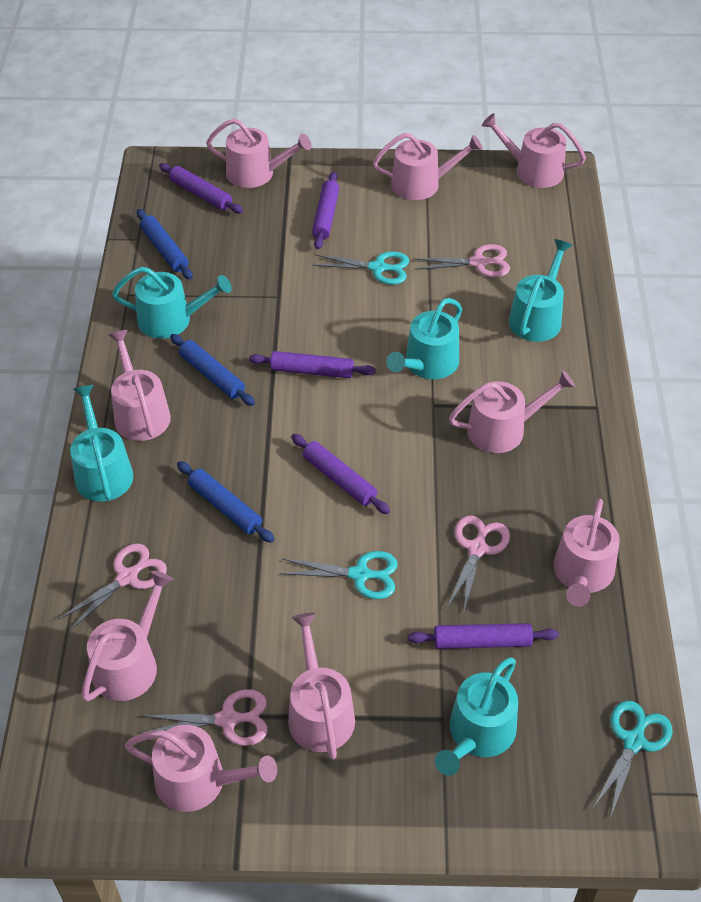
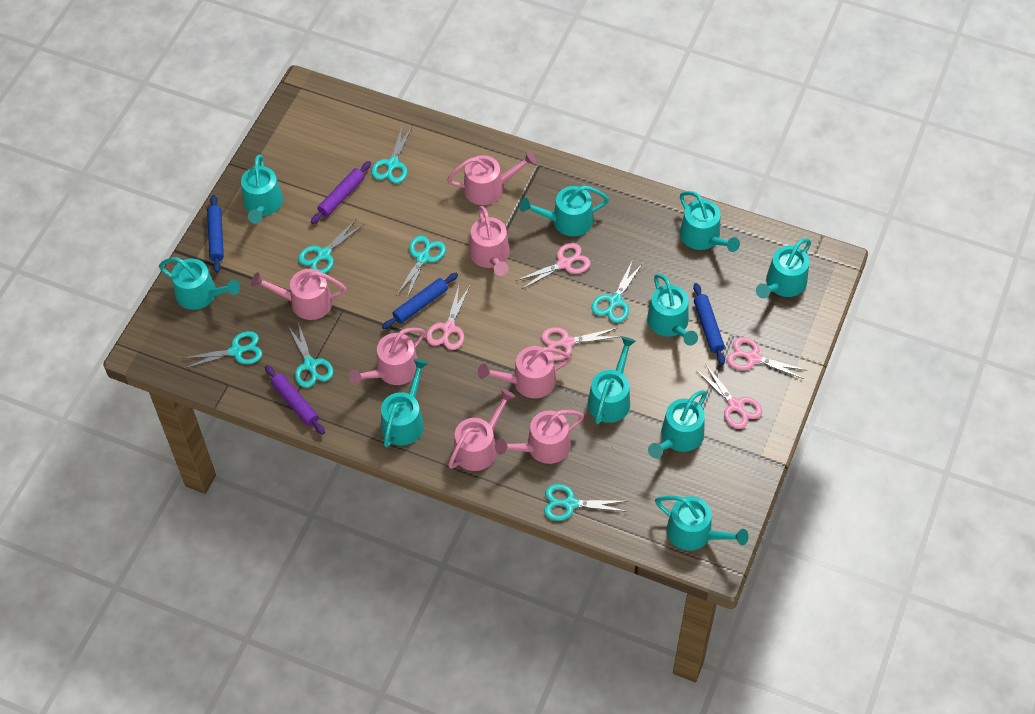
pink scissors: 4 -> 5
pink watering can: 9 -> 7
purple rolling pin: 5 -> 2
turquoise scissors: 3 -> 7
turquoise watering can: 5 -> 10

